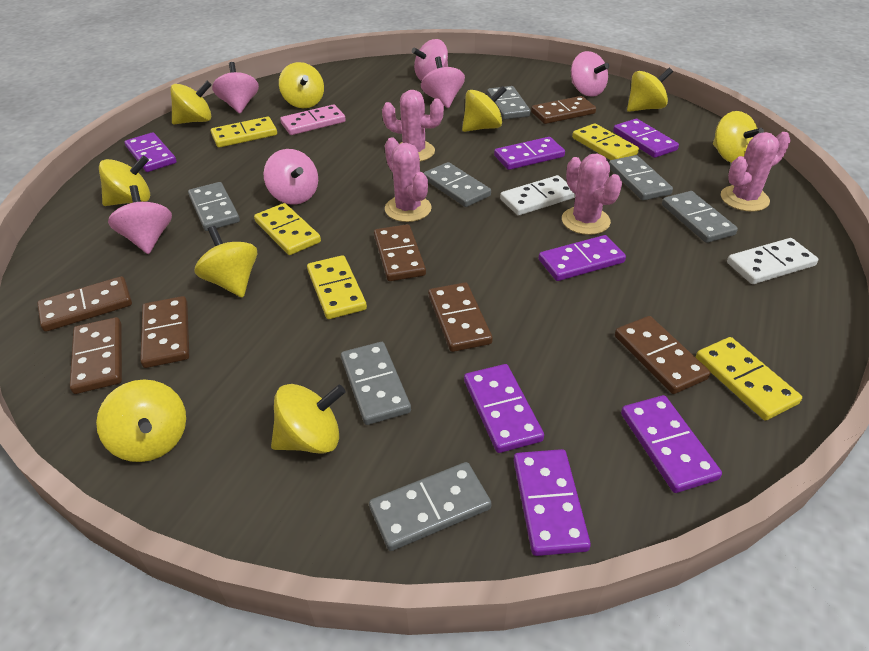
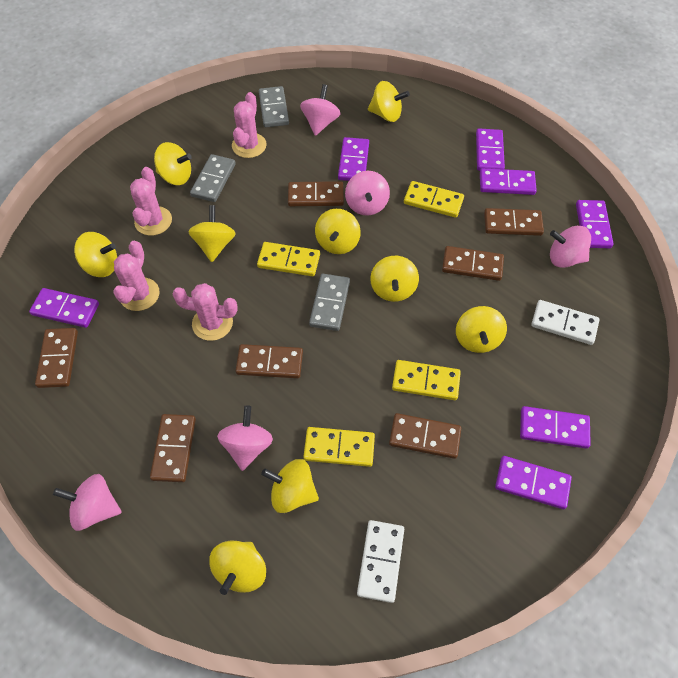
grey domino: 7 -> 3
pink domino: 1 -> 0
pink spinning top: 6 -> 5
yellow domino: 5 -> 4

